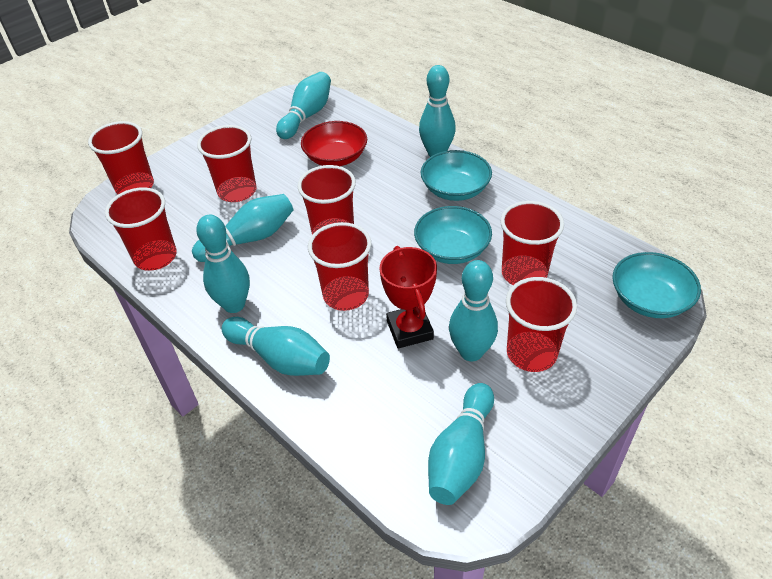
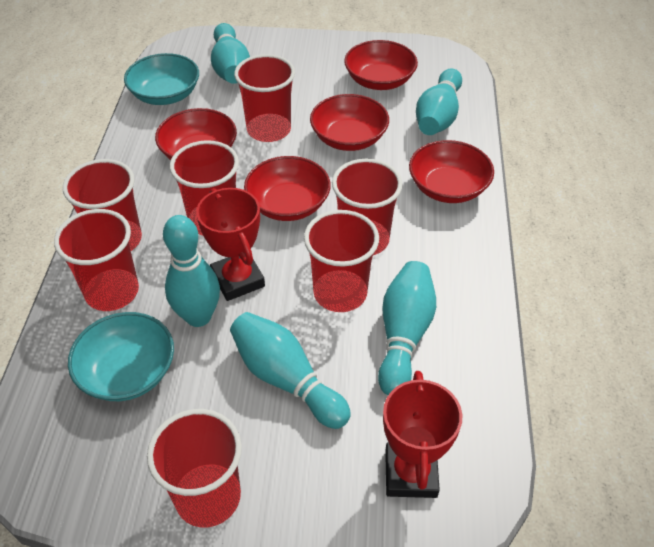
red bowl: 1 -> 5
red trophy: 1 -> 2
turquoise bowl: 3 -> 2
turquoise bowling pin: 7 -> 5

